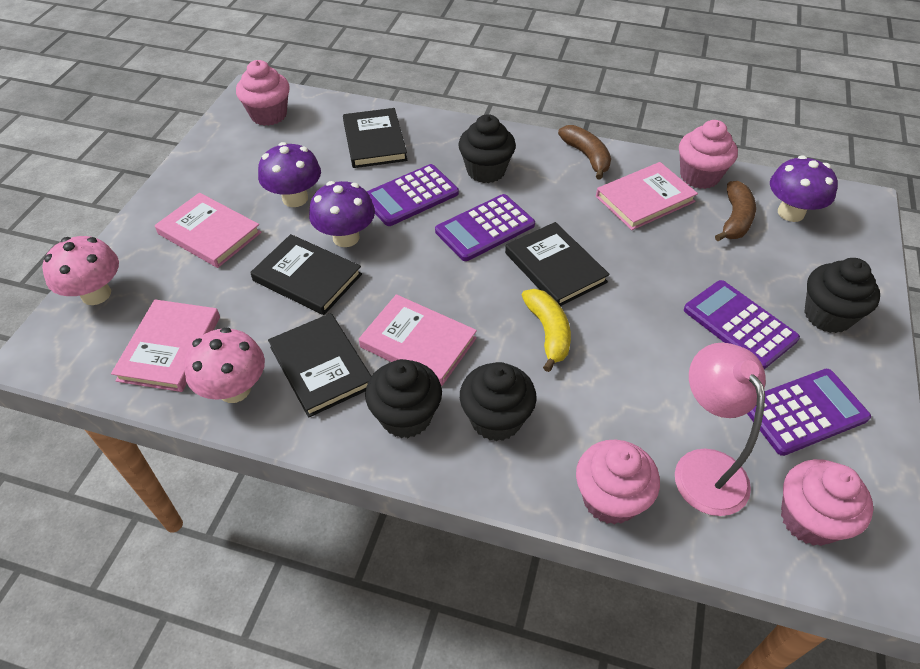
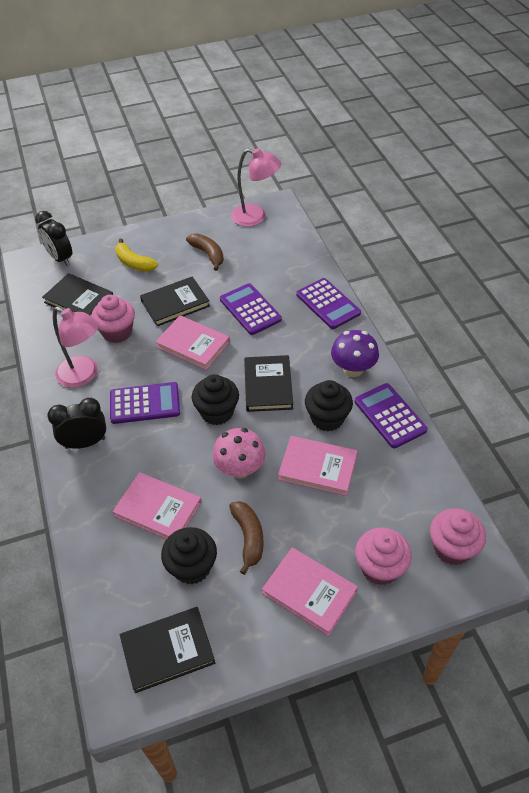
black clock: 0 -> 2
black cupcake: 4 -> 3
pink cupcake: 4 -> 3
pink lamp: 1 -> 2
pink mushroom: 2 -> 1
purple mushroom: 3 -> 1

